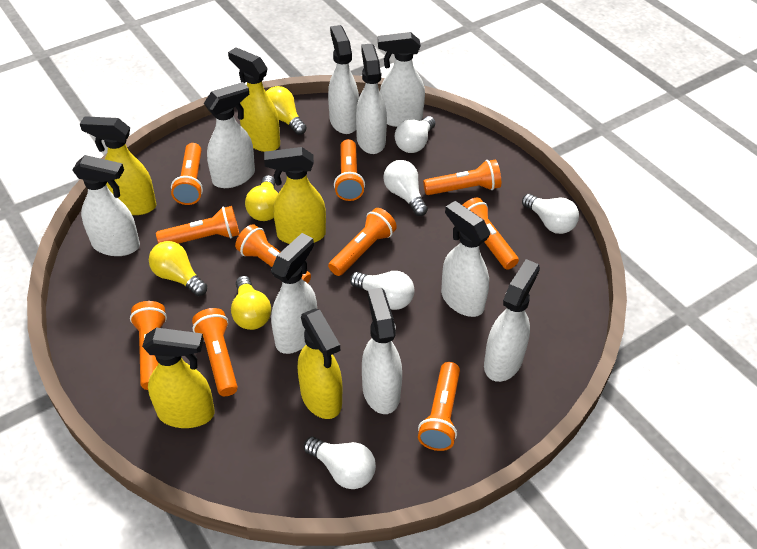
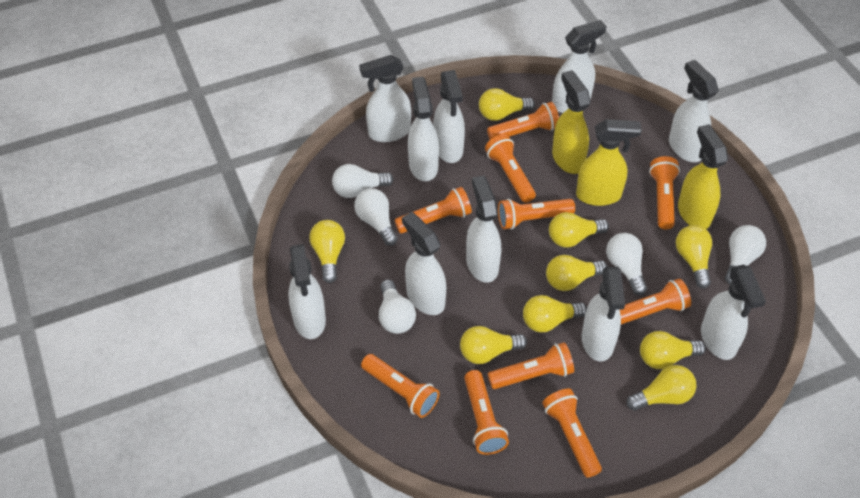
white spray bottle: 9 -> 10
yellow light bulb: 4 -> 9
yellow spray bottle: 5 -> 3

